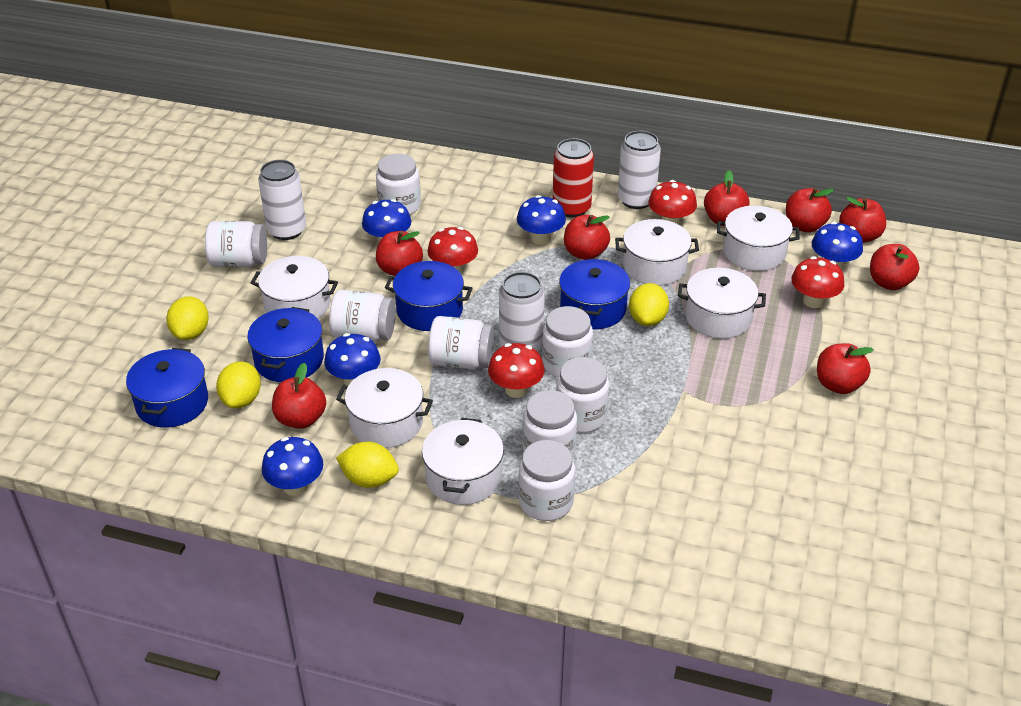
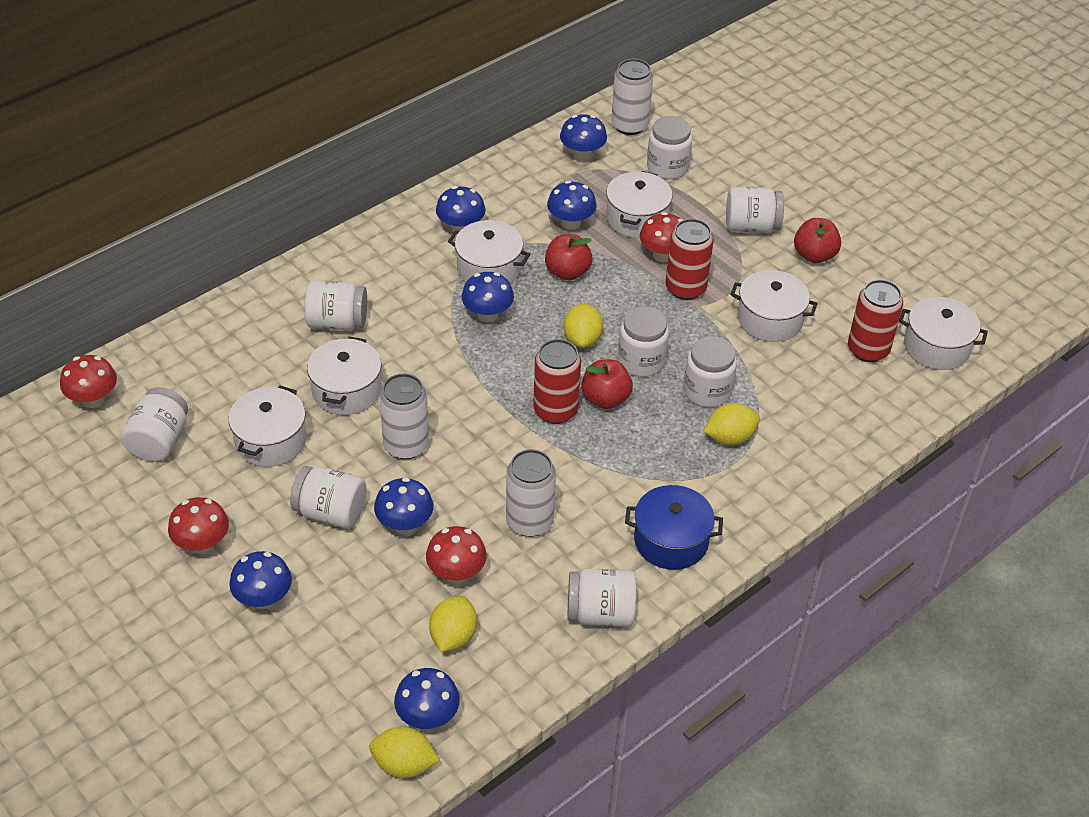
blue mushroom: 5 -> 7
blue pot: 4 -> 1
red apple: 8 -> 3
red can: 1 -> 3

